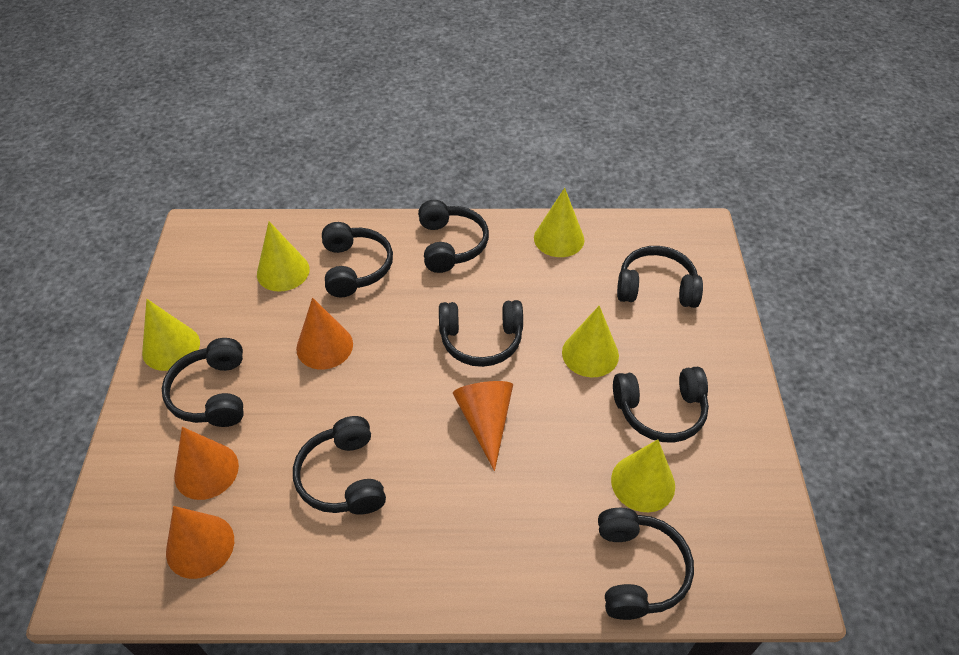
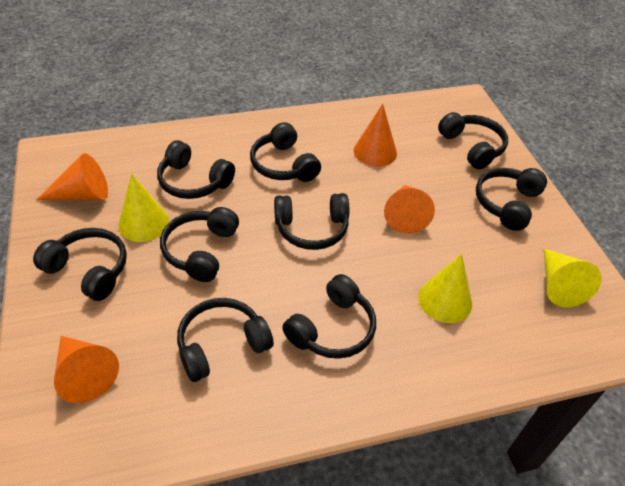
black headphones: 8 -> 9
yellow cone: 5 -> 3

